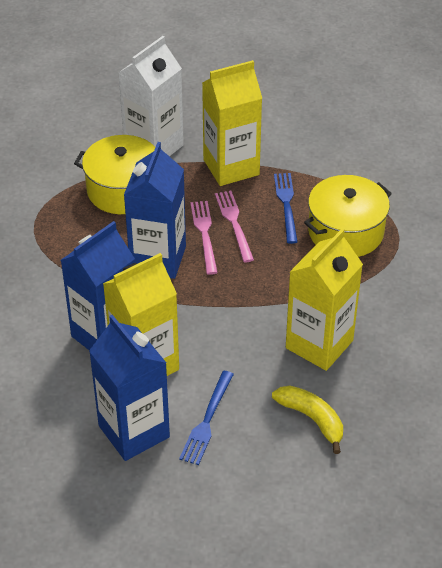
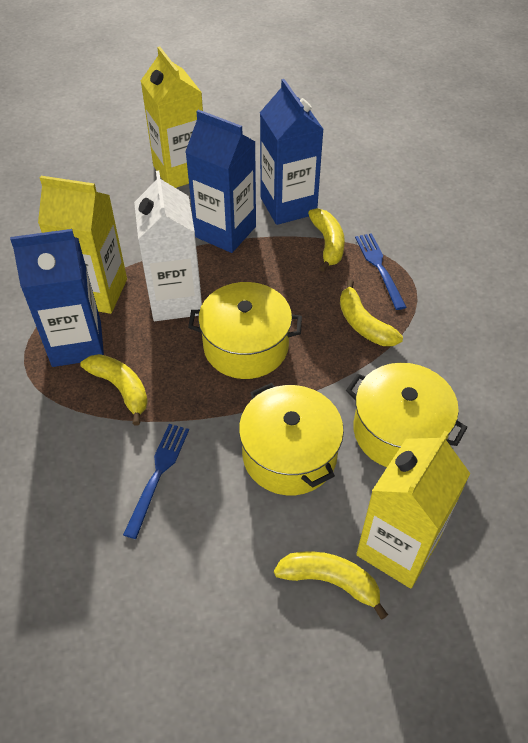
pink fork: 2 -> 0
yellow banana: 1 -> 4
yellow pot: 2 -> 3

